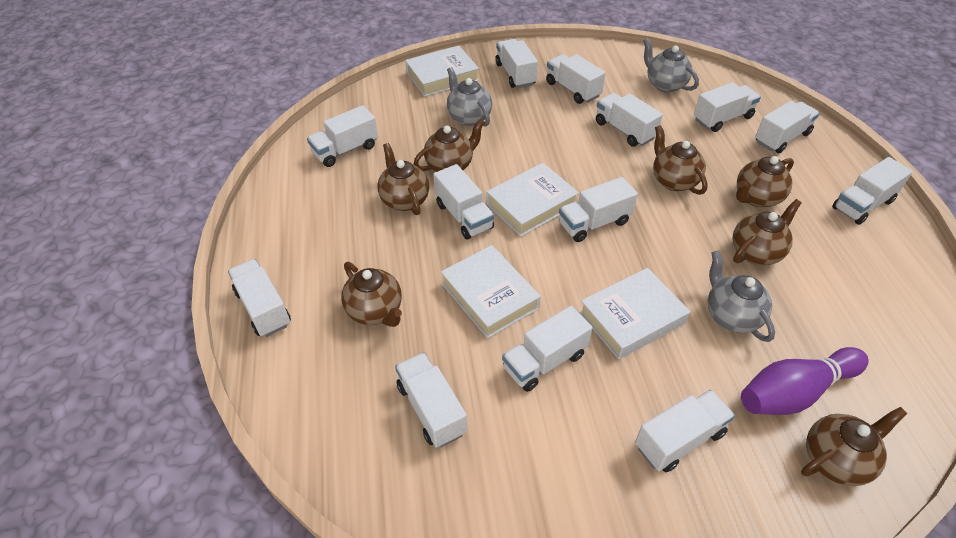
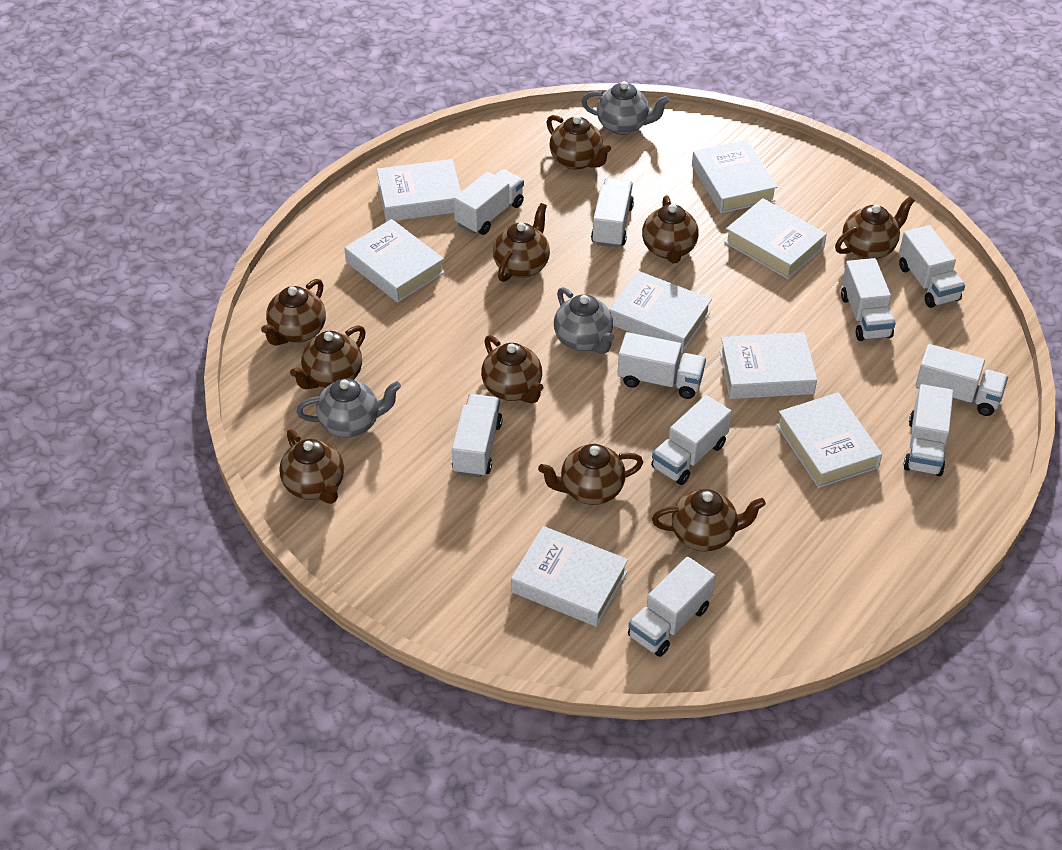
brown teapot: 7 -> 10
purple bowling pin: 1 -> 0
white book: 4 -> 8
white truck: 13 -> 10

